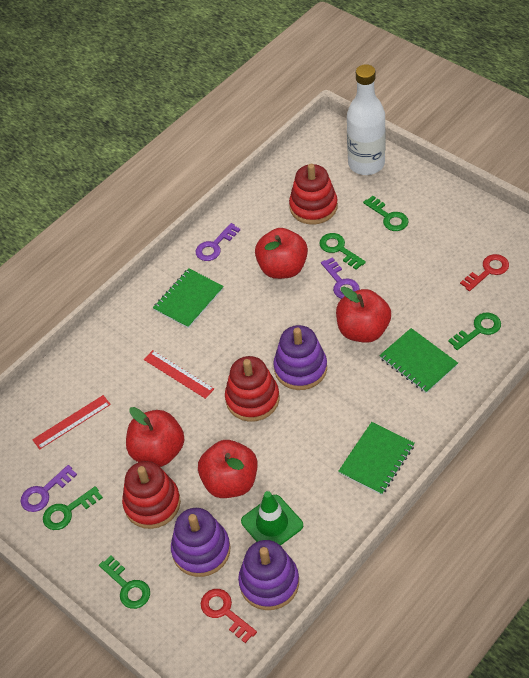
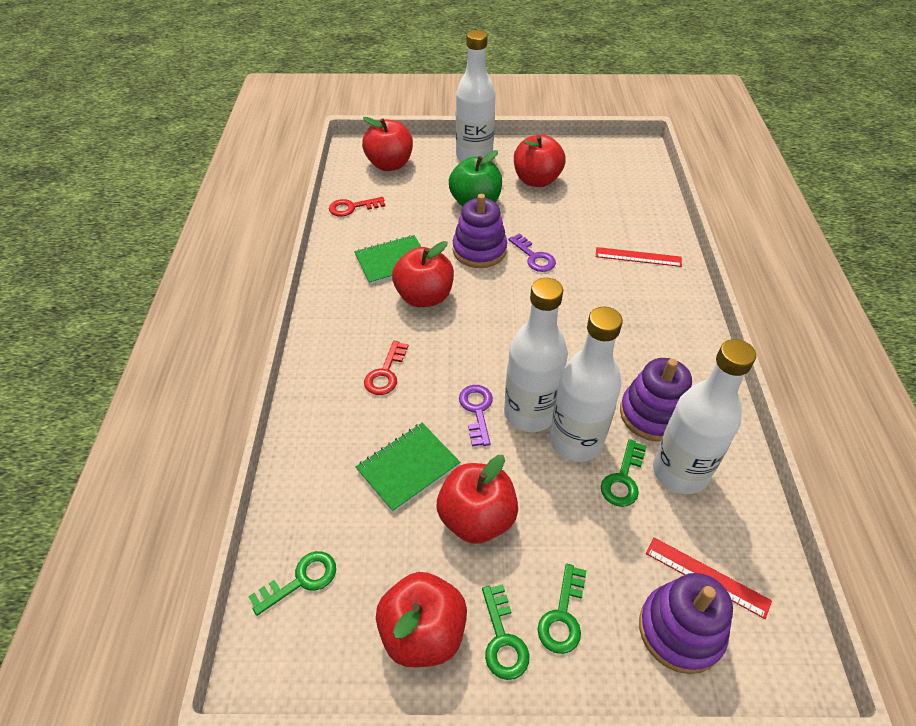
green apple: 0 -> 1
green key: 5 -> 4
green notebook: 3 -> 2
green traffic cone: 1 -> 0
purple key: 3 -> 2
red apple: 4 -> 5
red stacking toy: 3 -> 0
white bottle: 1 -> 4

